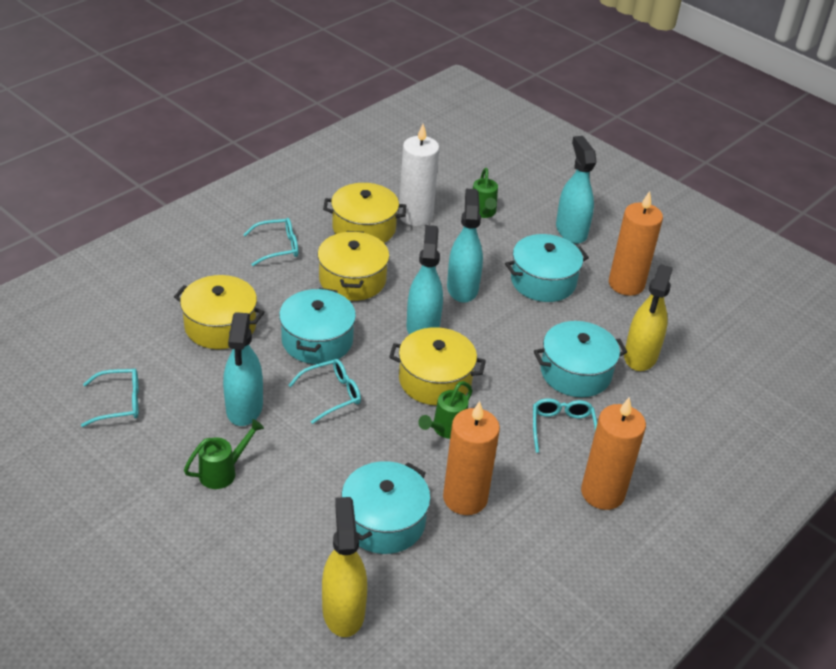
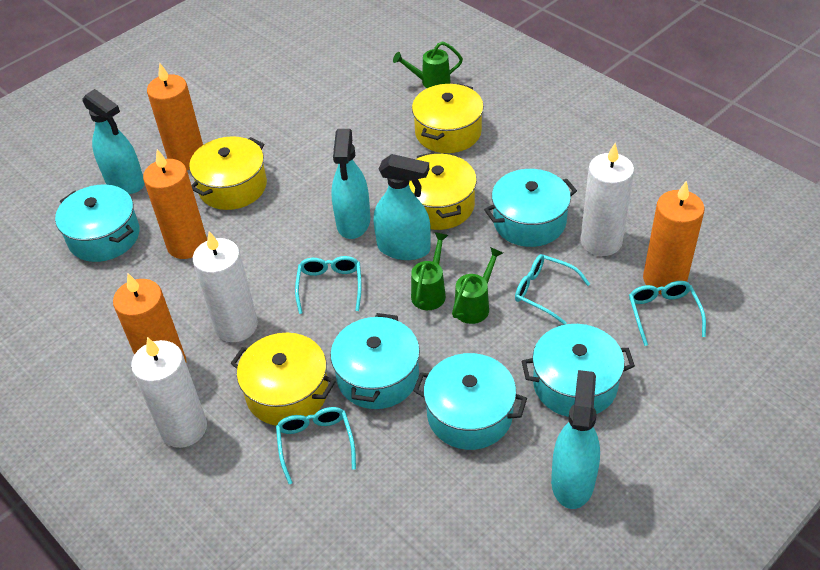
orange candle: 3 -> 4
turquoise pot: 4 -> 5
white candle: 1 -> 3
yellow spray bottle: 2 -> 0

